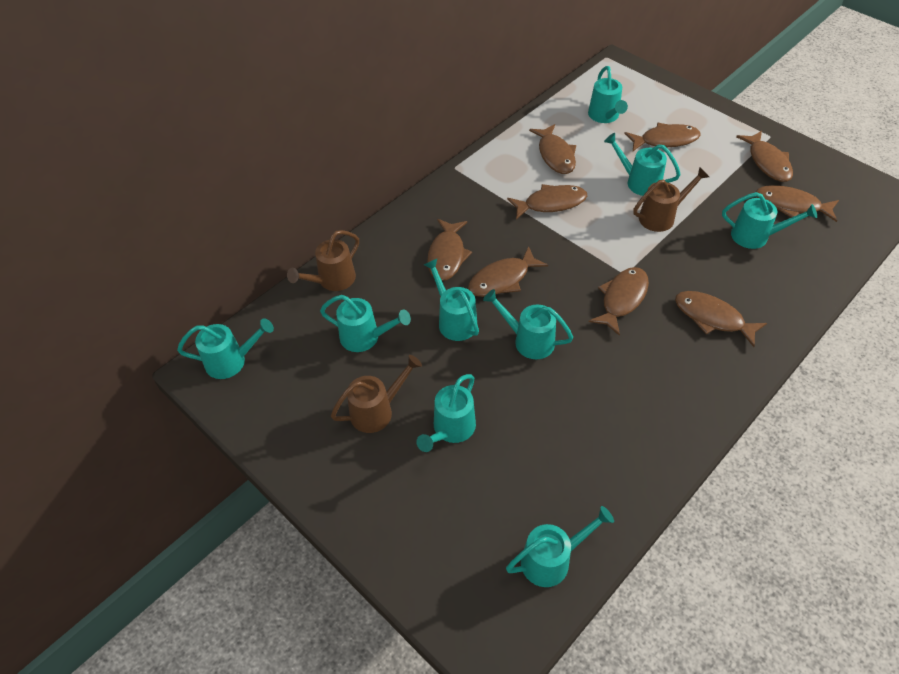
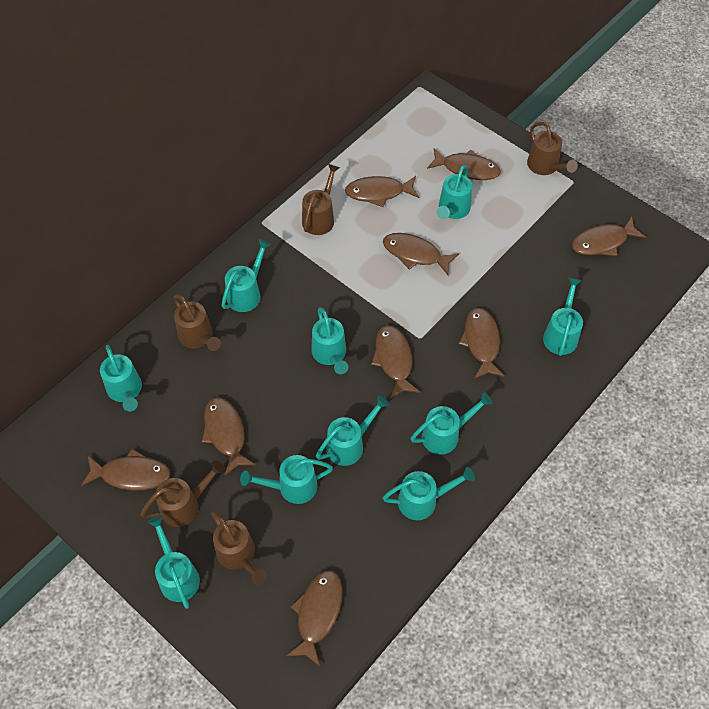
brown watering can: 3 -> 5
turquoise watering can: 9 -> 10

